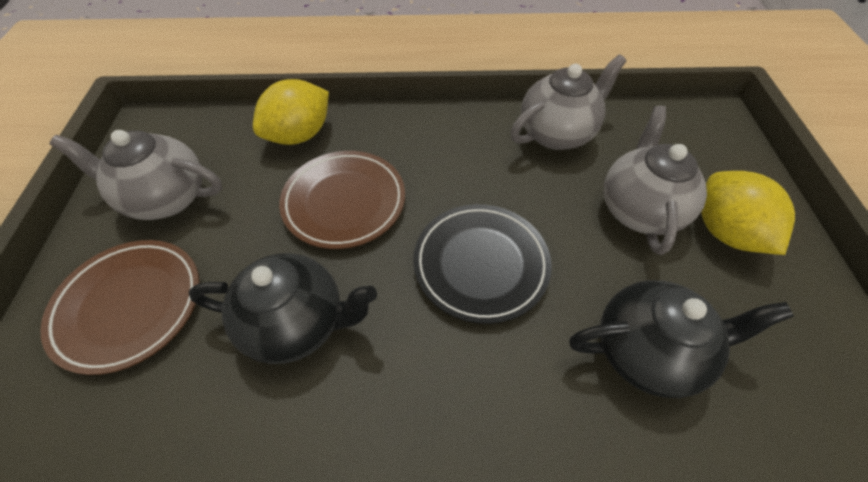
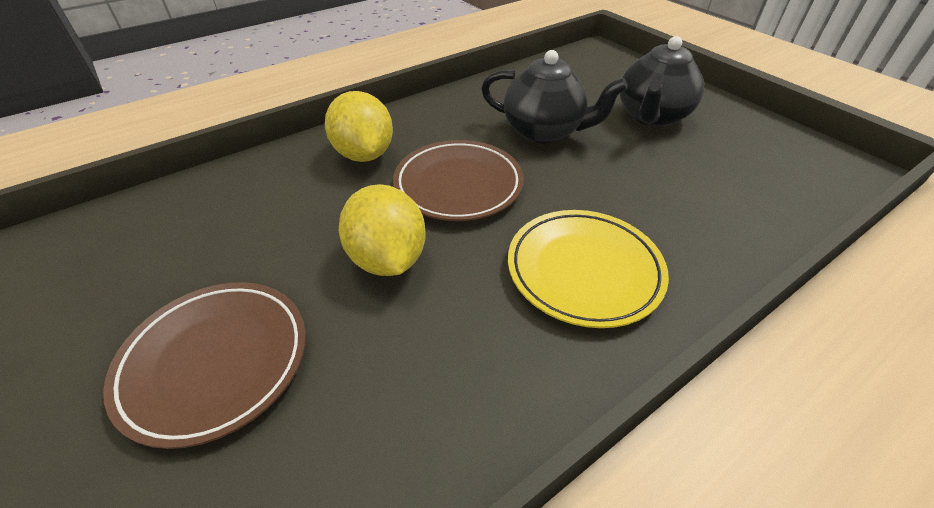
black plate: 1 -> 0
grey teapot: 3 -> 0
yellow plate: 0 -> 1

